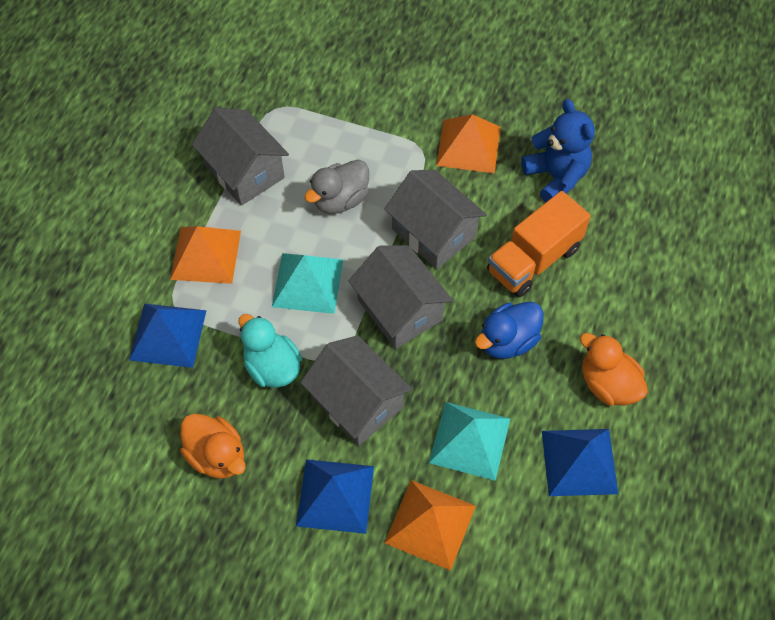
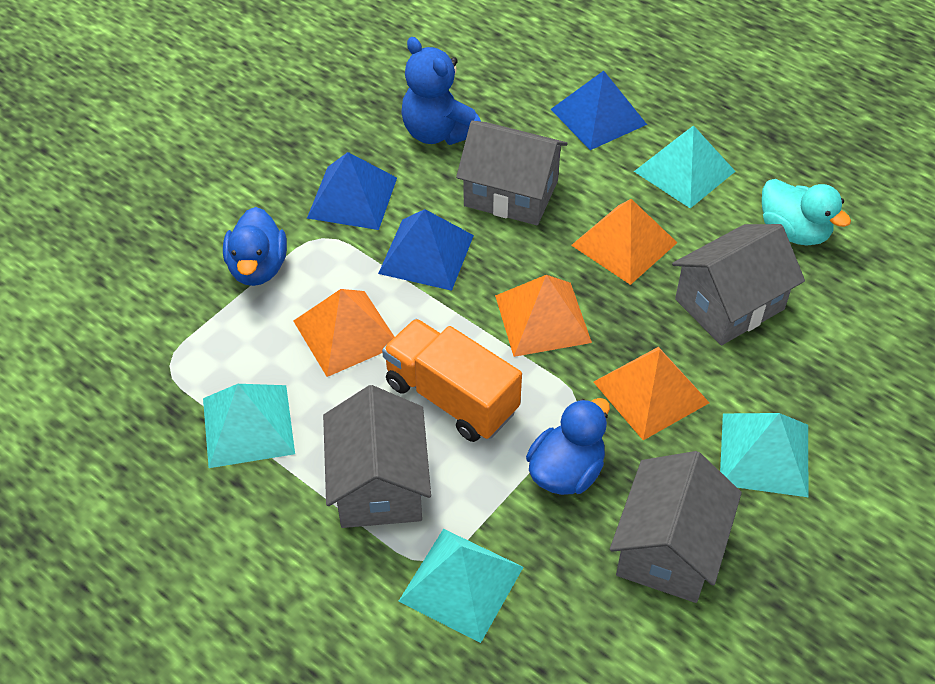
blue duck: 1 -> 2
grey duck: 1 -> 0
orange duck: 2 -> 0
orange pyramid: 3 -> 4
turquoise pyramid: 2 -> 4

